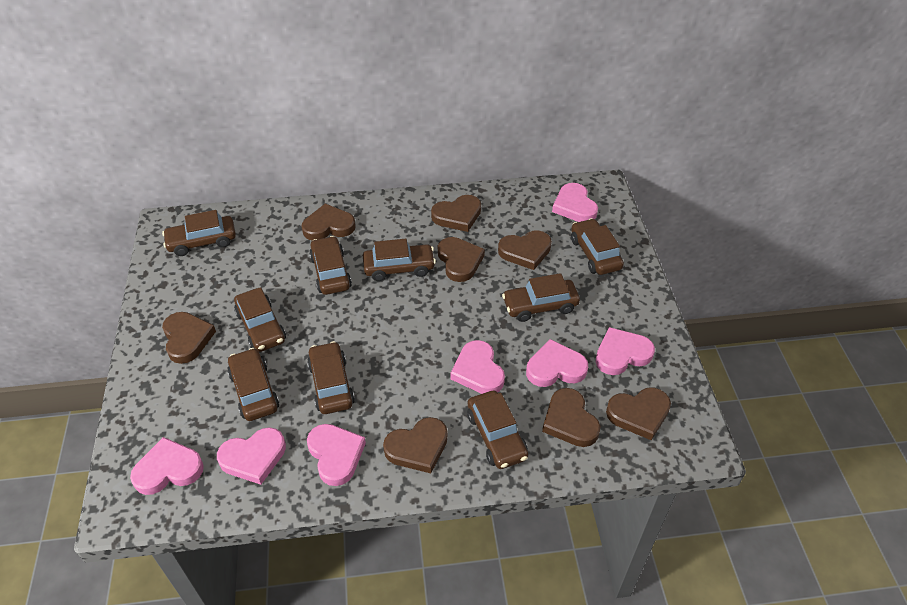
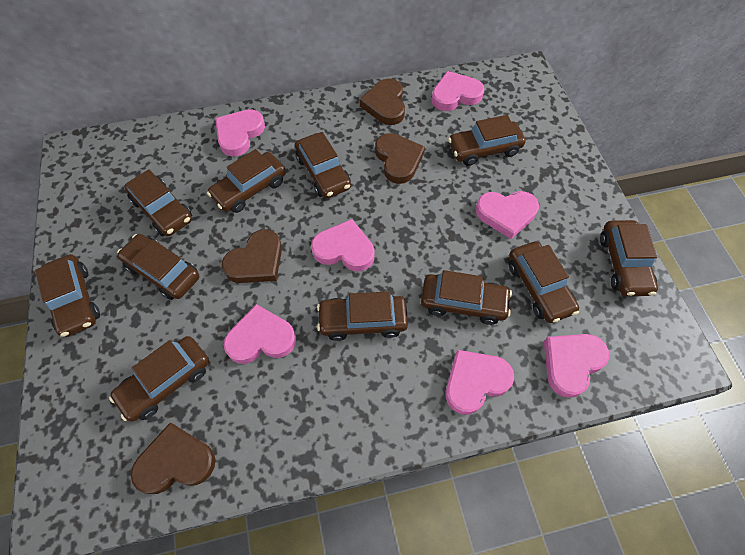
brown car: 9 -> 11
brown heart: 8 -> 4

